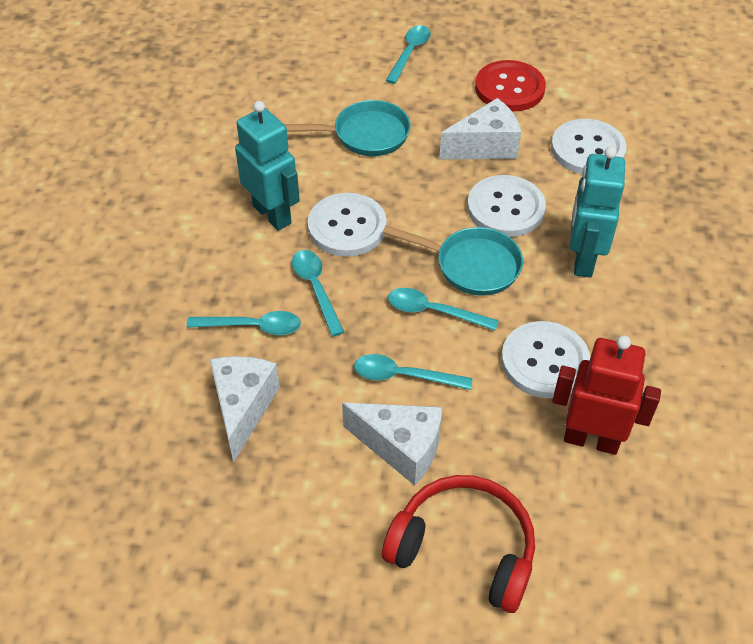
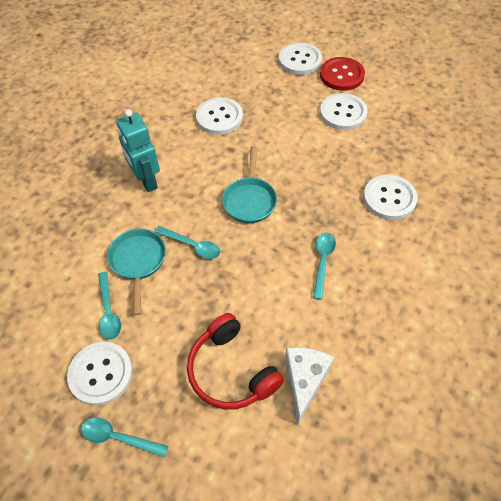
red robot: 1 -> 0
turquoise robot: 2 -> 1
turquoise spoon: 5 -> 4
white button: 4 -> 5
white cheese: 3 -> 1

